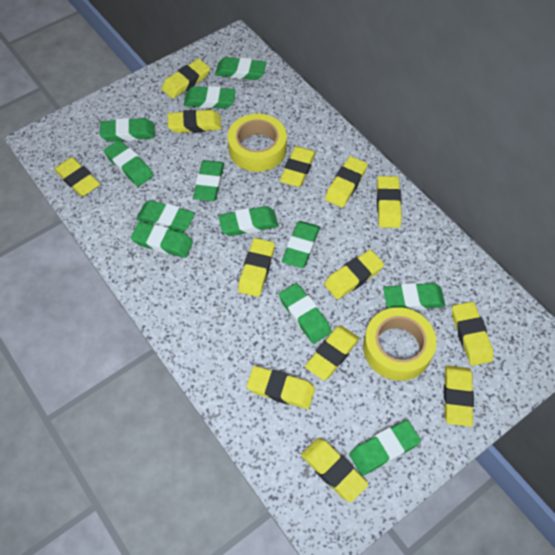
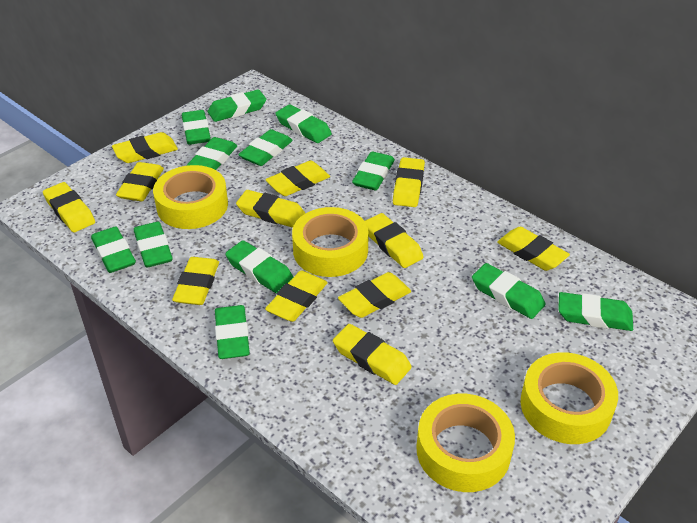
yellow eraser: 13 -> 12
yellow tape: 2 -> 4

